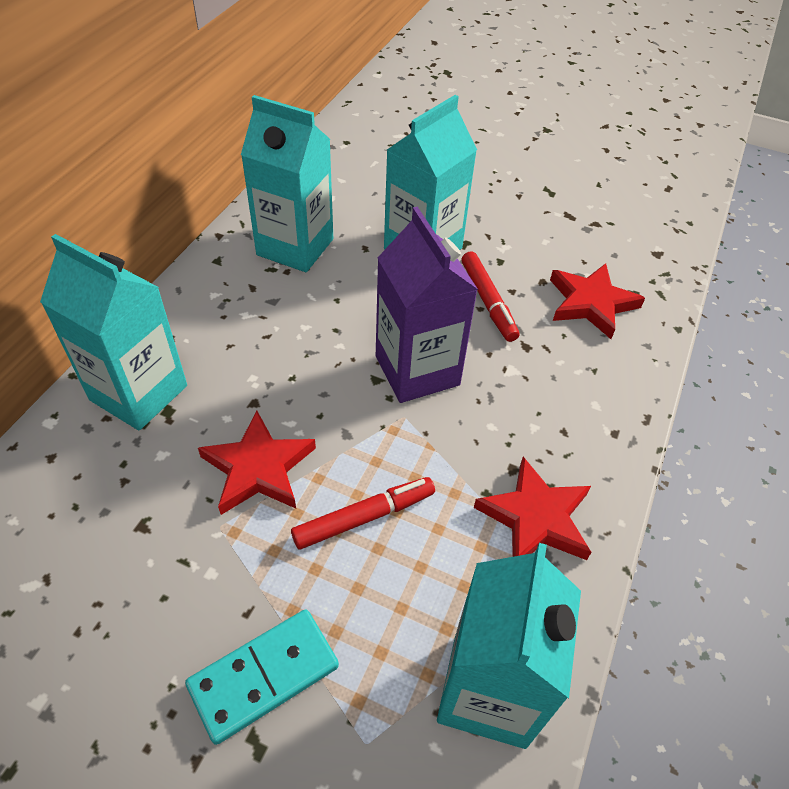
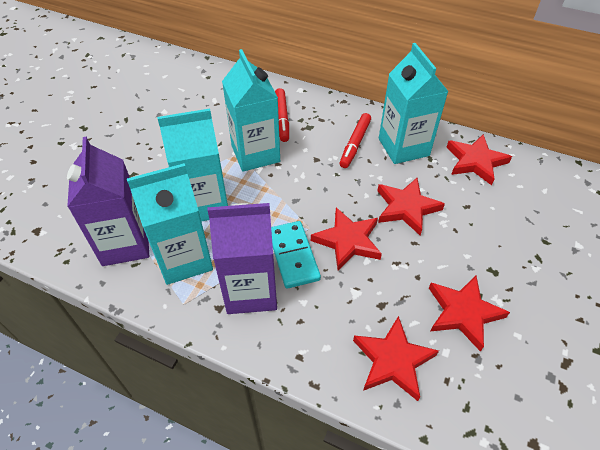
purple carton: 1 -> 2
red star: 3 -> 5

